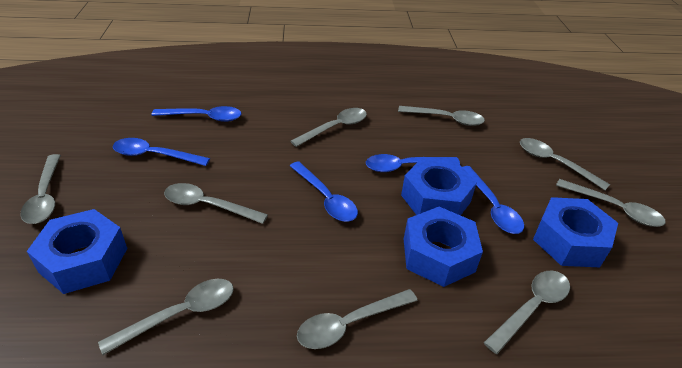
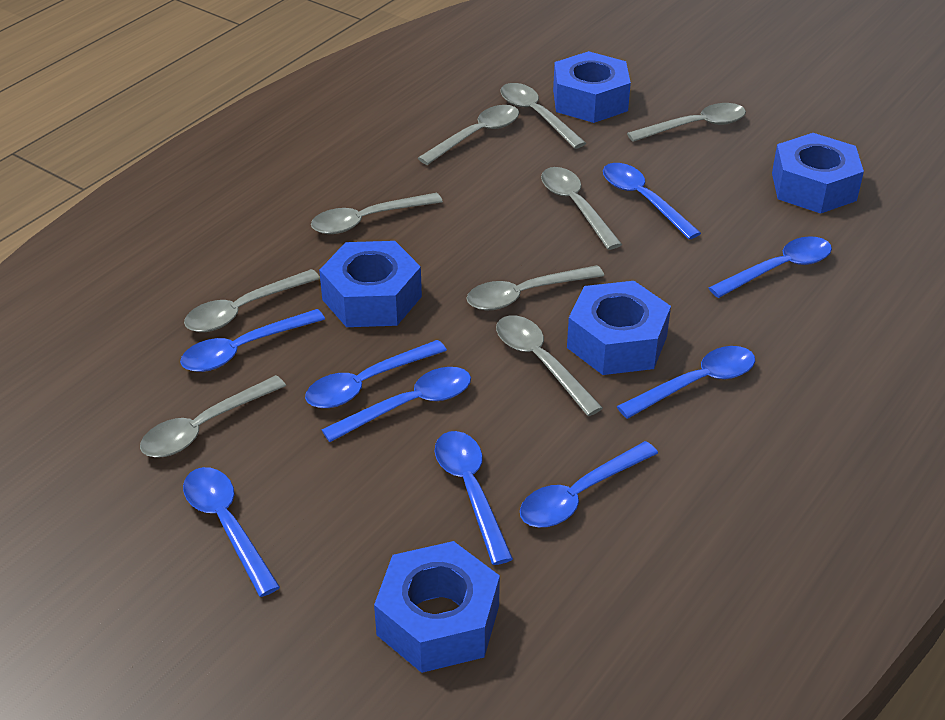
blue nut: 4 -> 5
blue spoon: 5 -> 9

